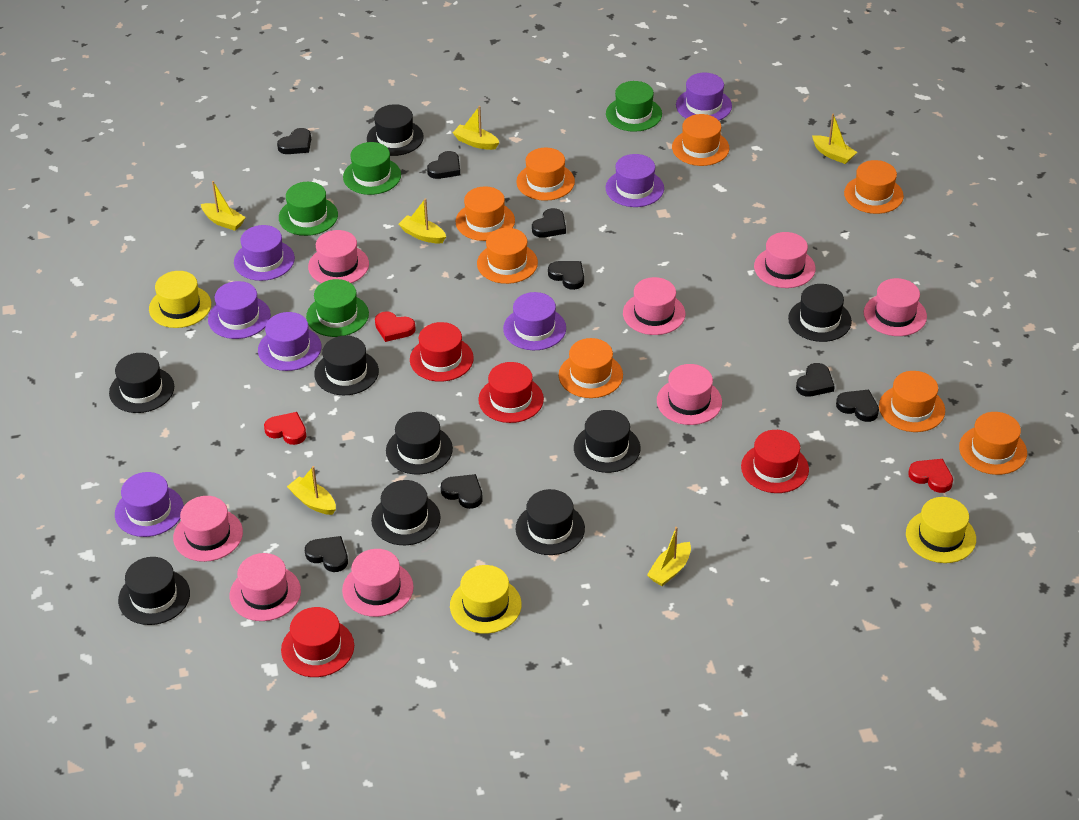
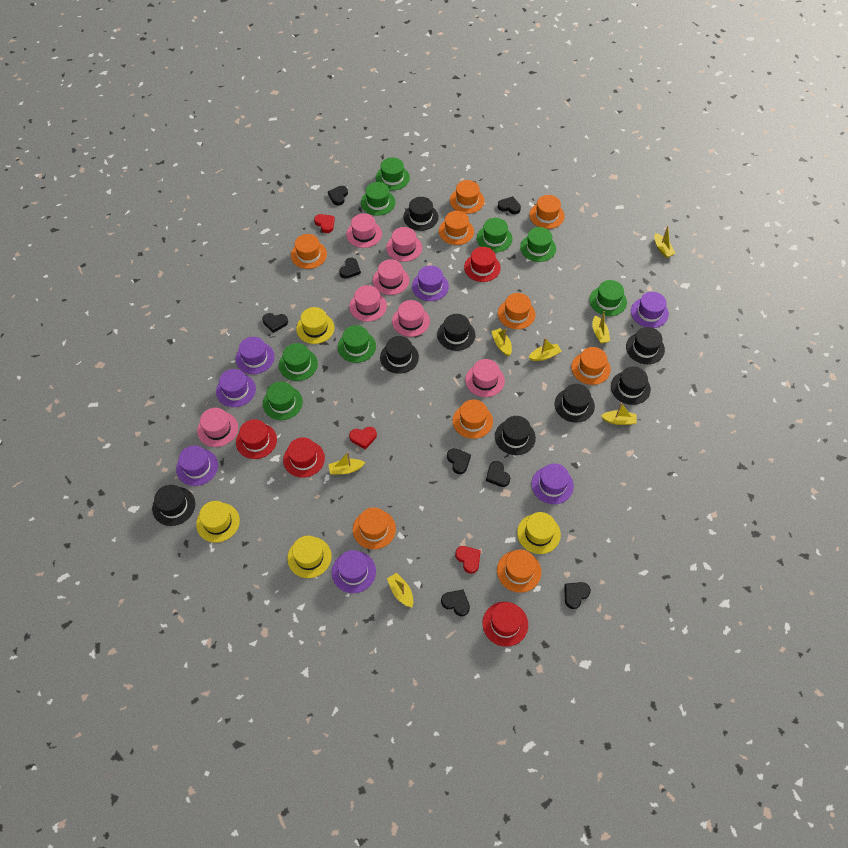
black hat: 9 -> 8
green hat: 4 -> 8
orange hat: 8 -> 9
pink hat: 8 -> 7
yellow boat: 6 -> 7
yellow hat: 3 -> 4

